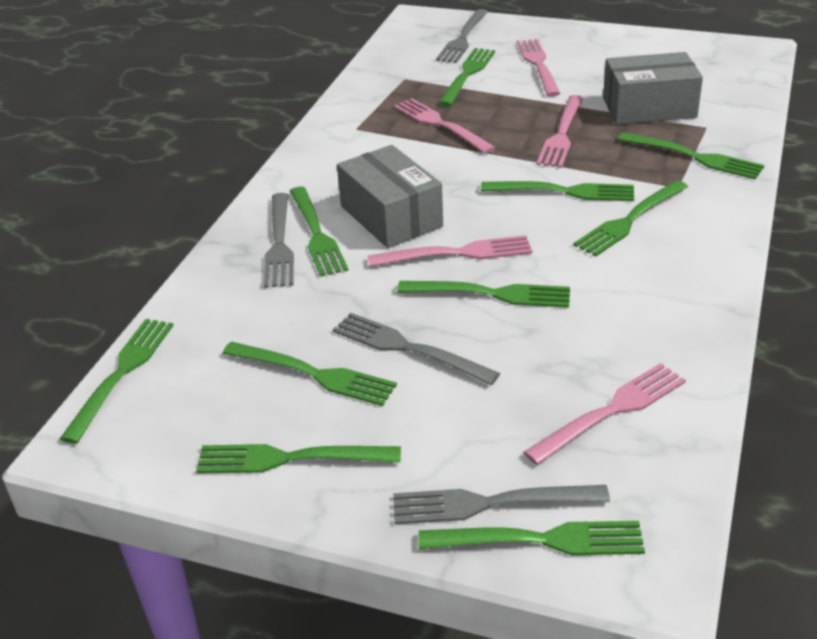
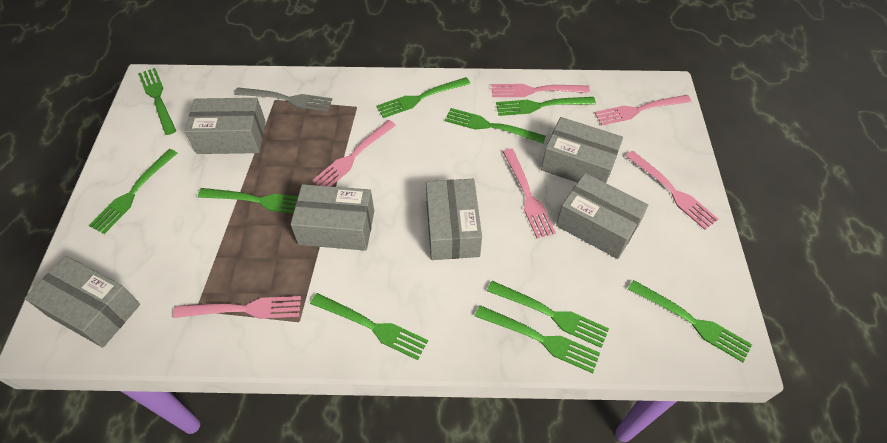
grey box: 2 -> 6
grey fork: 4 -> 1
pink fork: 5 -> 6

